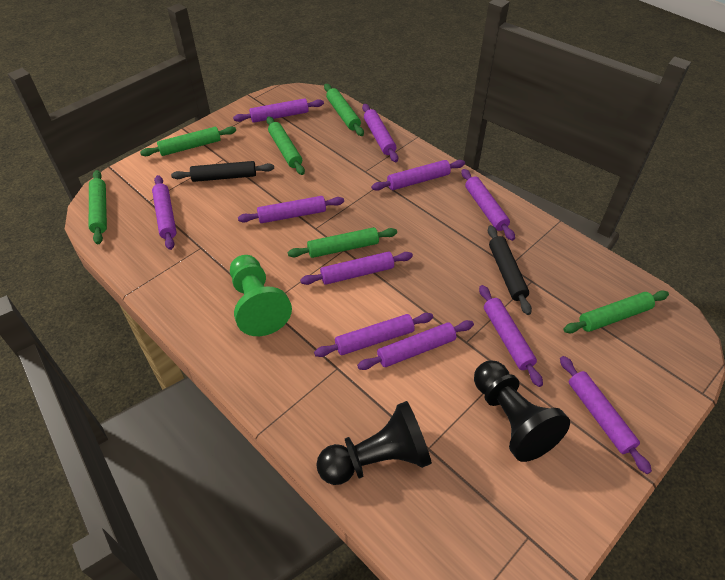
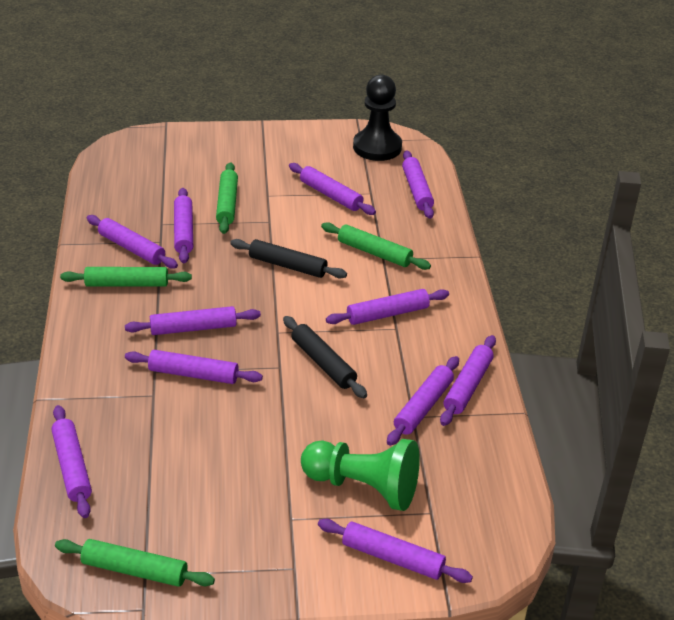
black pawn: 2 -> 1
green rolling pin: 6 -> 4

